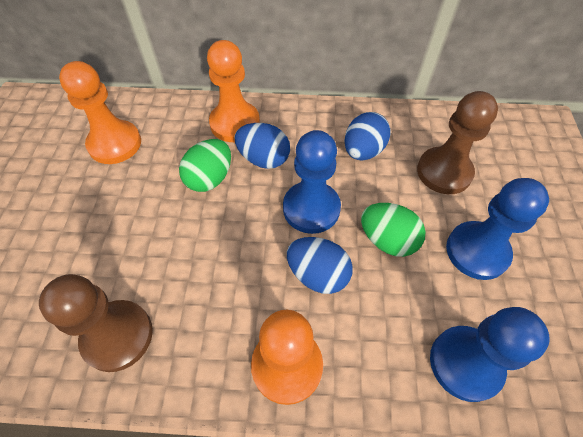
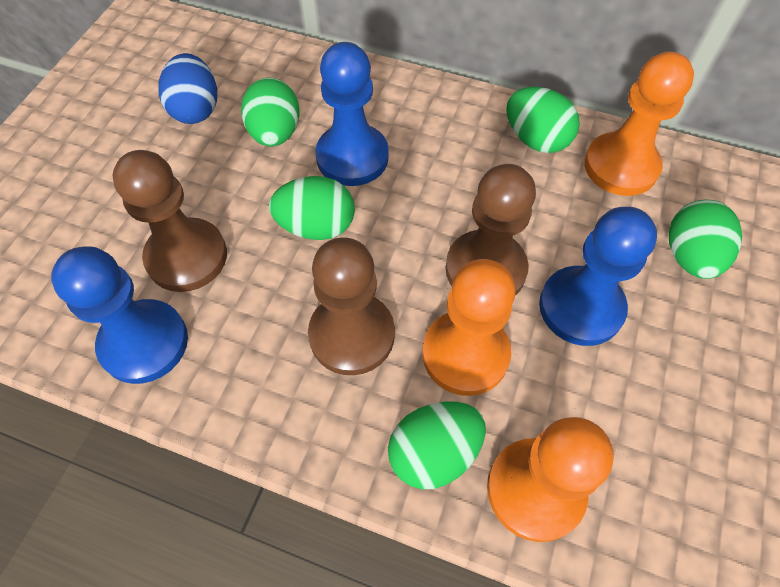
blue egg: 3 -> 1
brown pawn: 2 -> 3
green egg: 2 -> 5

